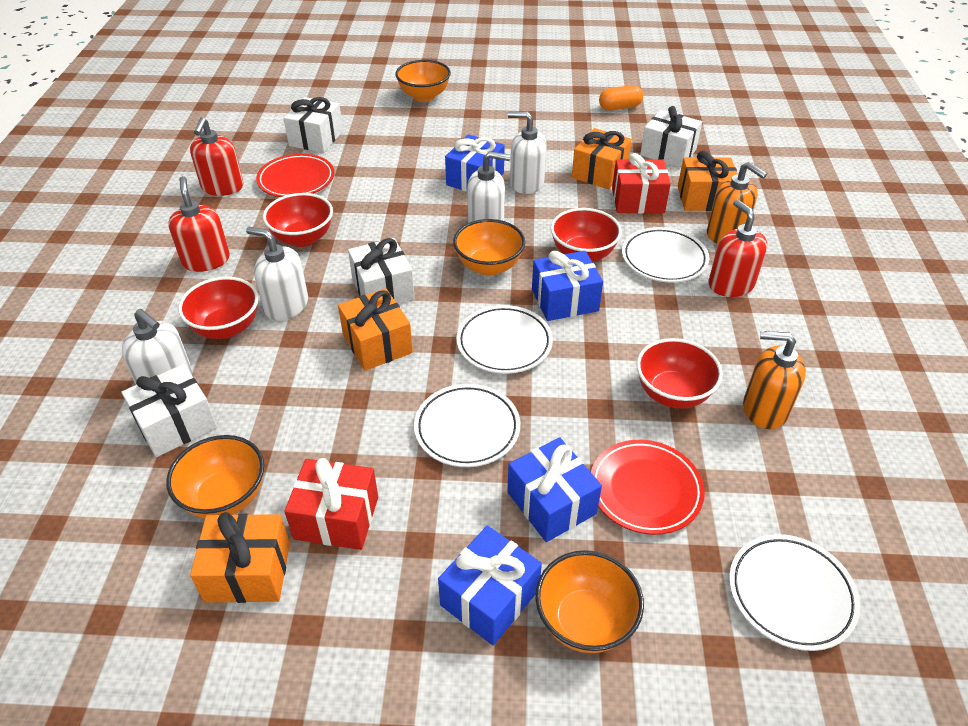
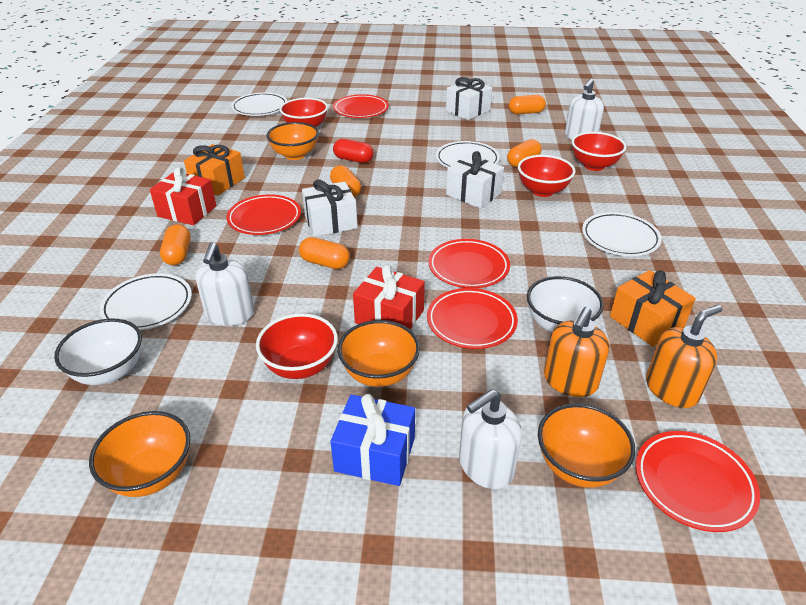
blue gift: 4 -> 1
orange capsule: 1 -> 5
orange gift: 4 -> 2
red capsule: 0 -> 1
red plate: 2 -> 5
red soap dispenser: 3 -> 0
white bowl: 0 -> 2
white gift: 4 -> 3
white soap dispenser: 4 -> 3

